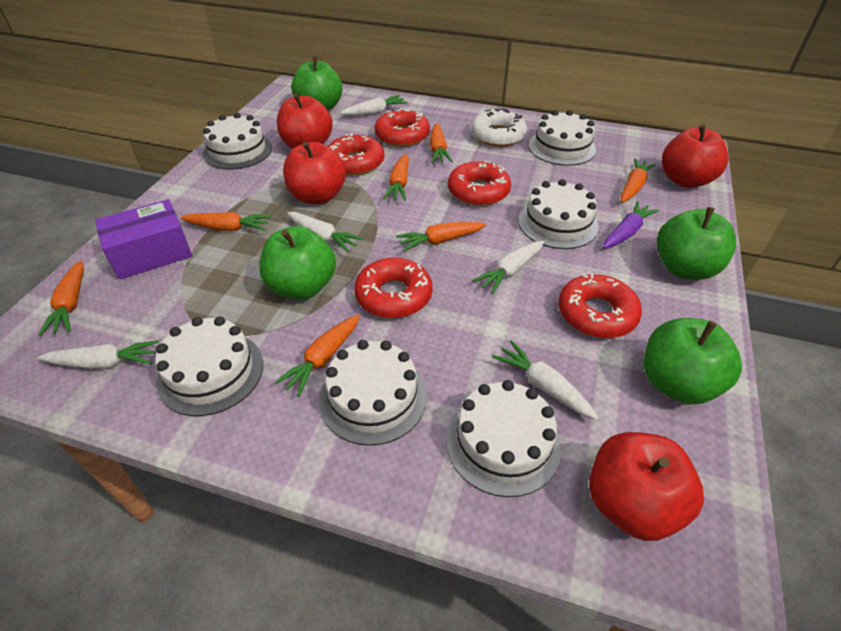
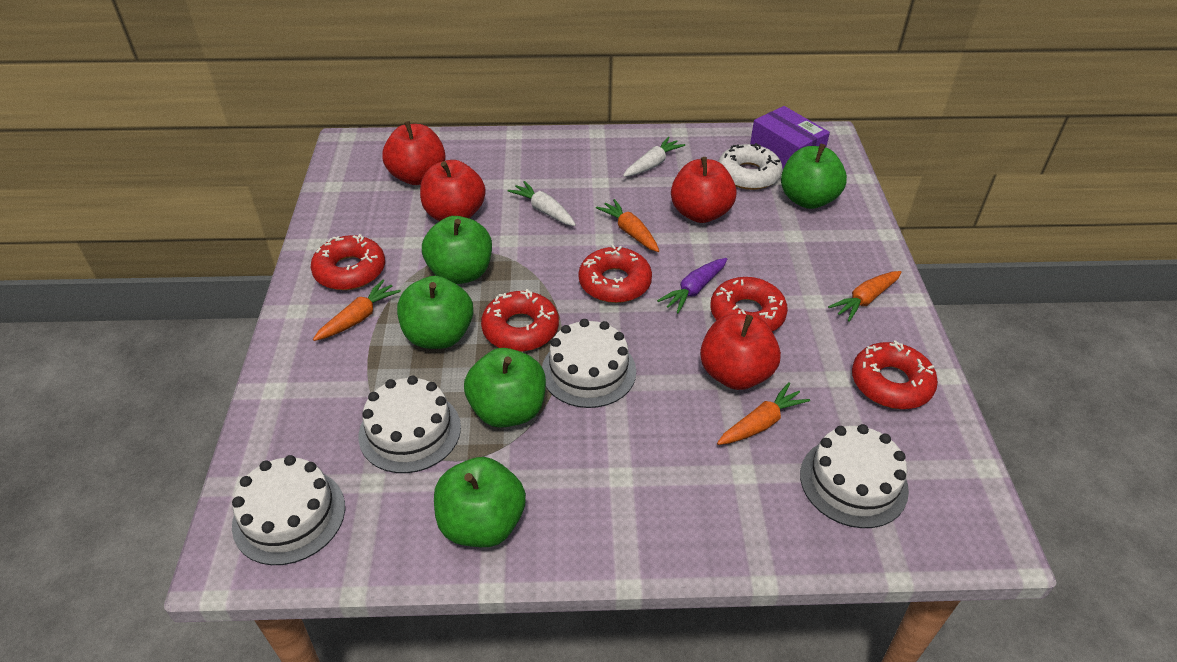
green apple: 4 -> 5
orange carrot: 7 -> 4
white cake: 6 -> 4
white carrot: 5 -> 2

